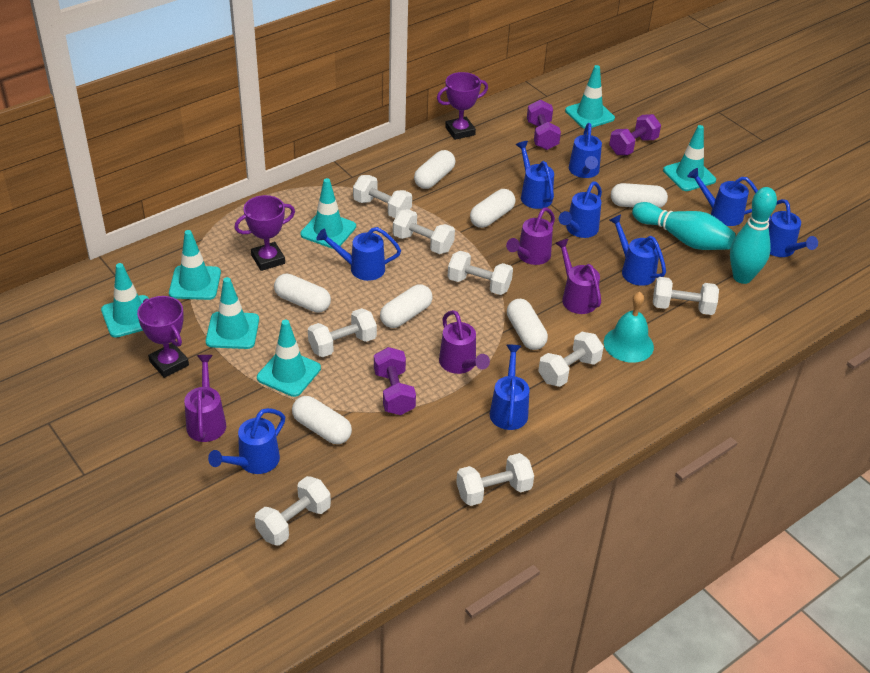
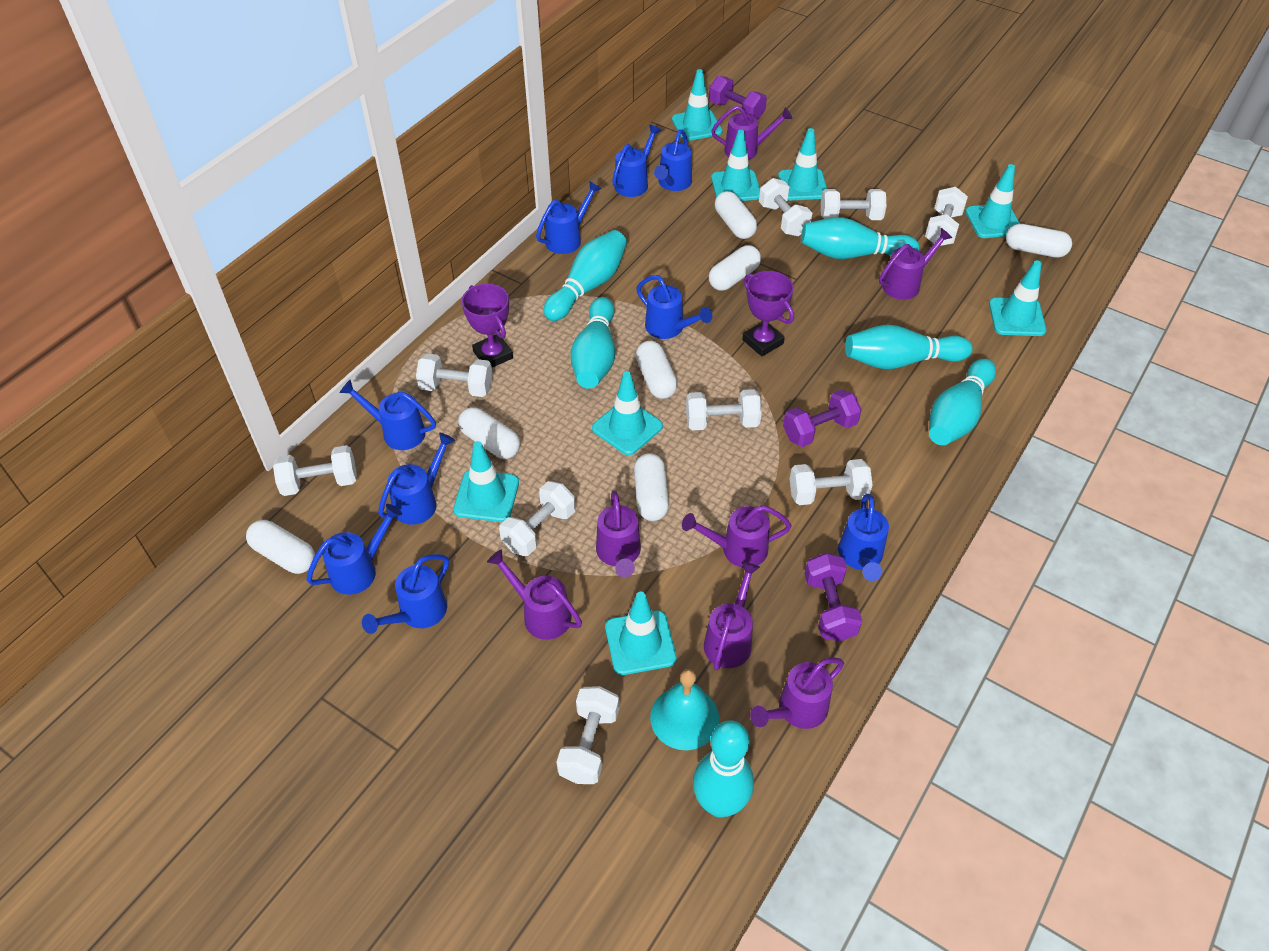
purple trophy: 3 -> 2
purple watering can: 4 -> 7
turquoise bowling pin: 2 -> 6
turquoise traffic cone: 7 -> 8
white dumbbell: 8 -> 9

